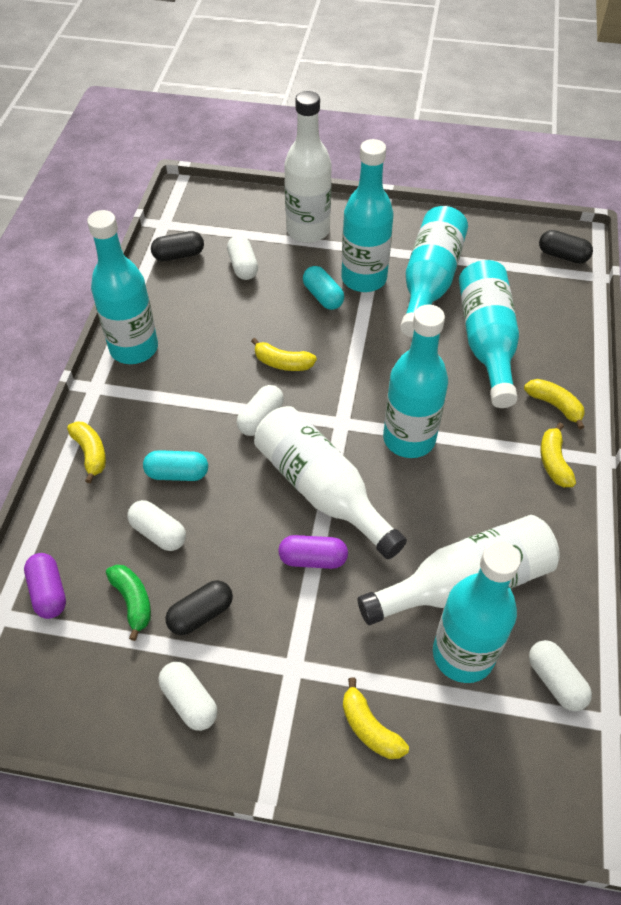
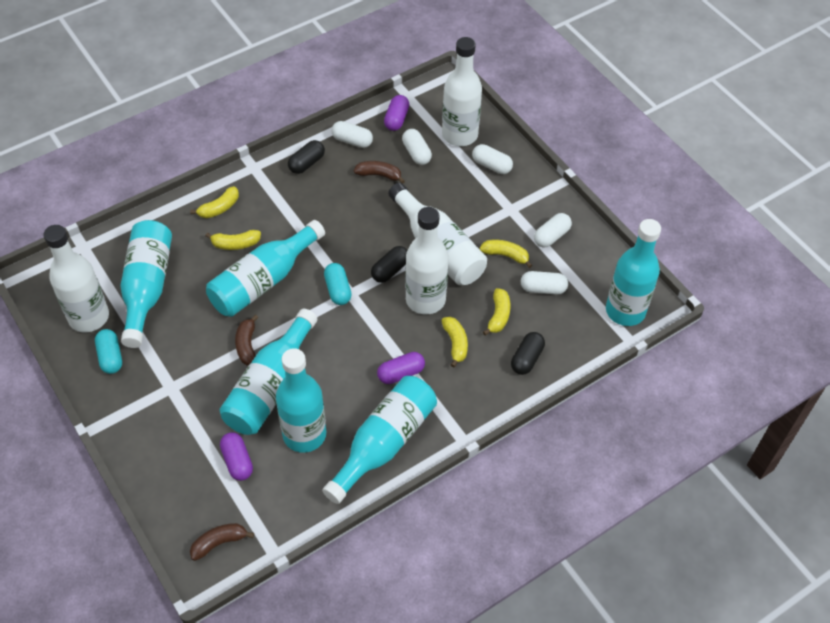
brown banana: 0 -> 3
green banana: 1 -> 0
purple capsule: 2 -> 3
white bottle: 3 -> 4

